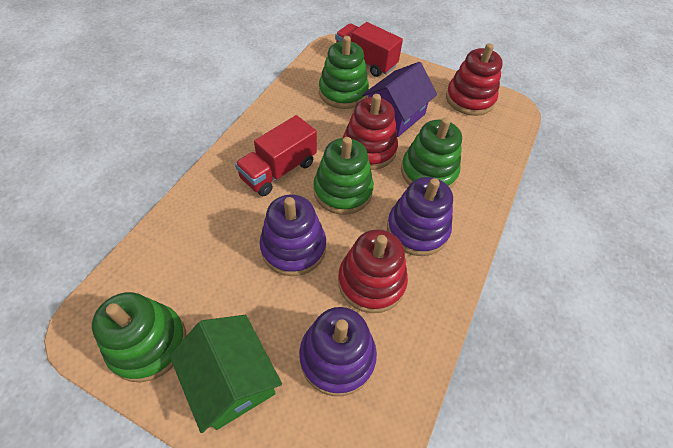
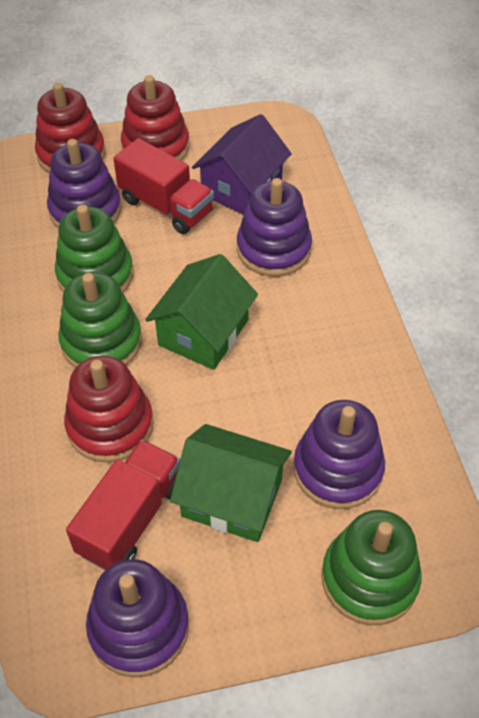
green house: 1 -> 2
green stacking toy: 4 -> 3
purple stacking toy: 3 -> 4

